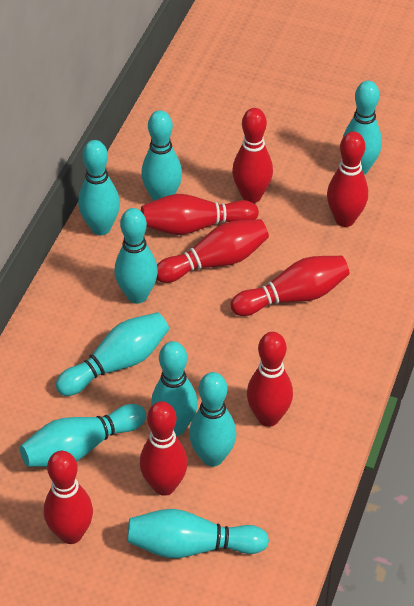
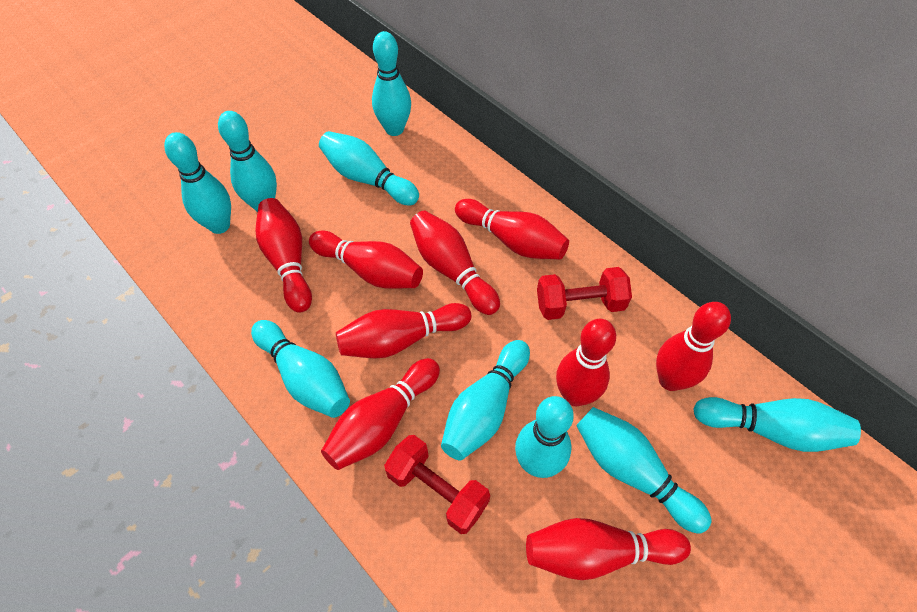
red bowling pin: 8 -> 9
red dumbbell: 0 -> 2

